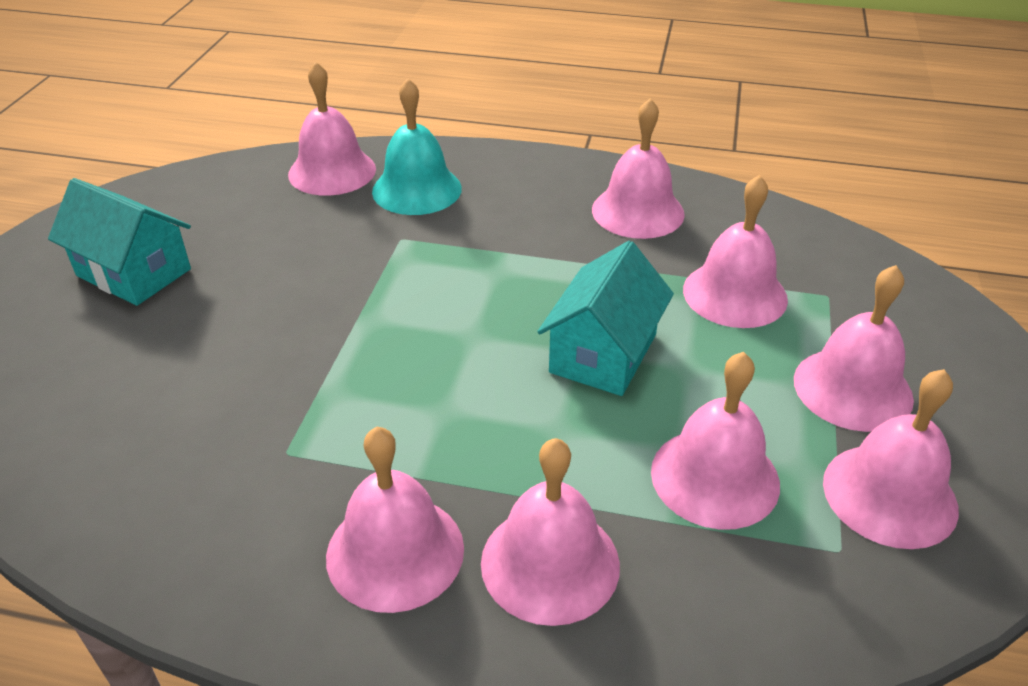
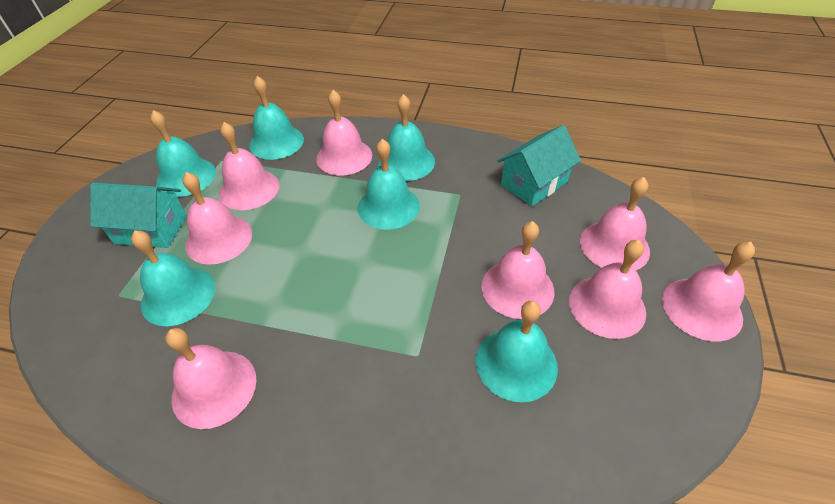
turquoise bell: 1 -> 6

